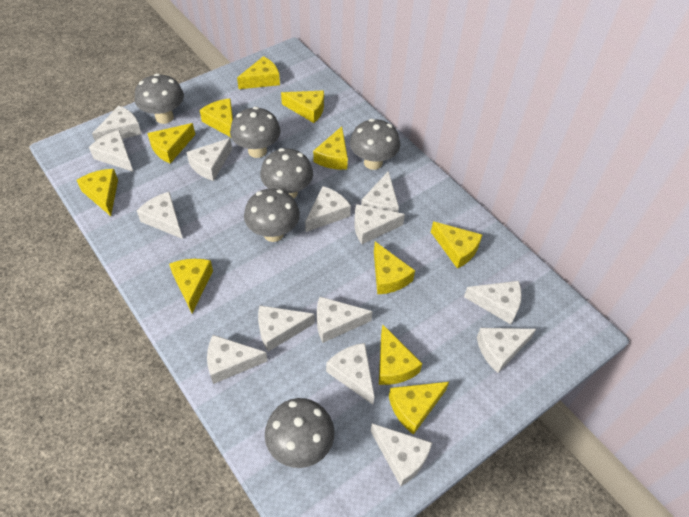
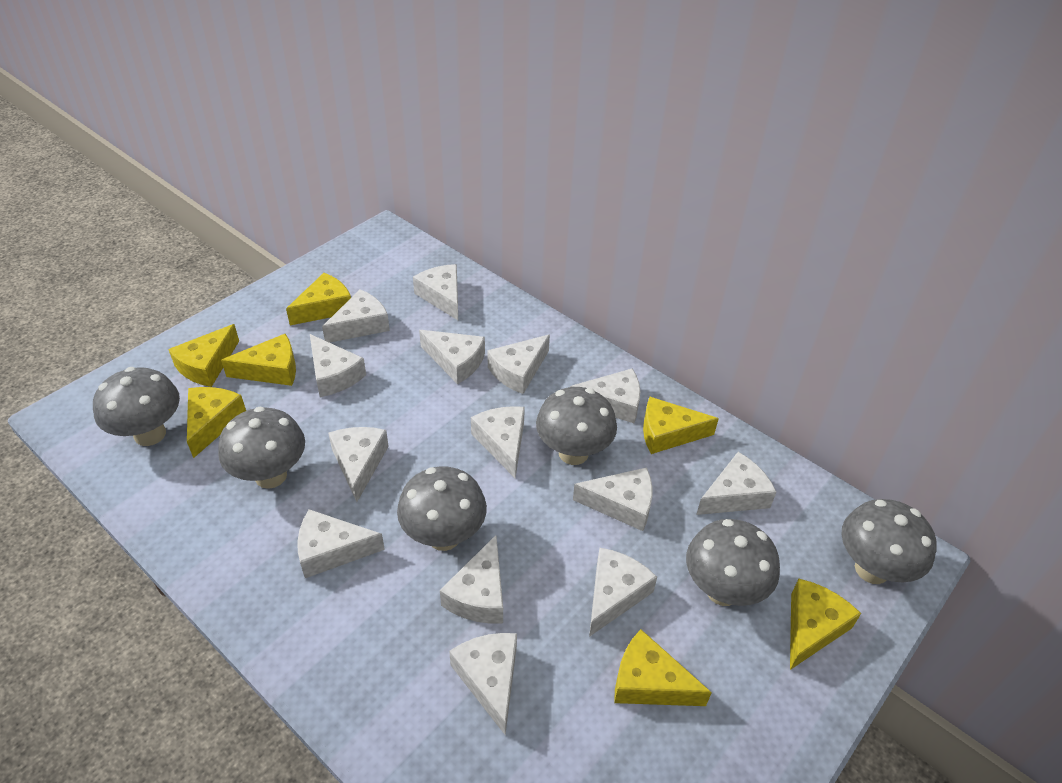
yellow cheese: 11 -> 7

